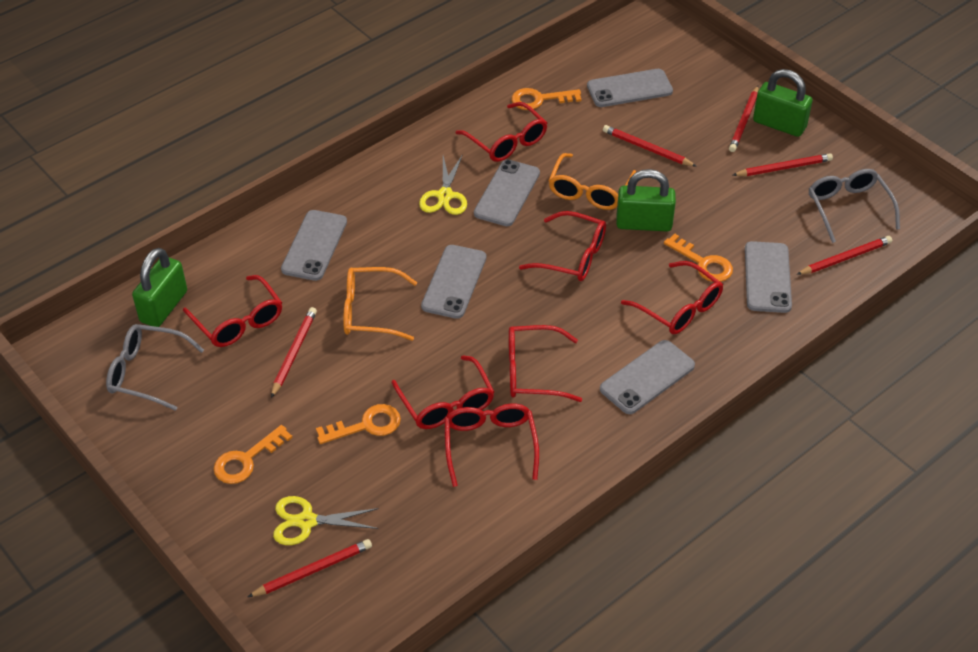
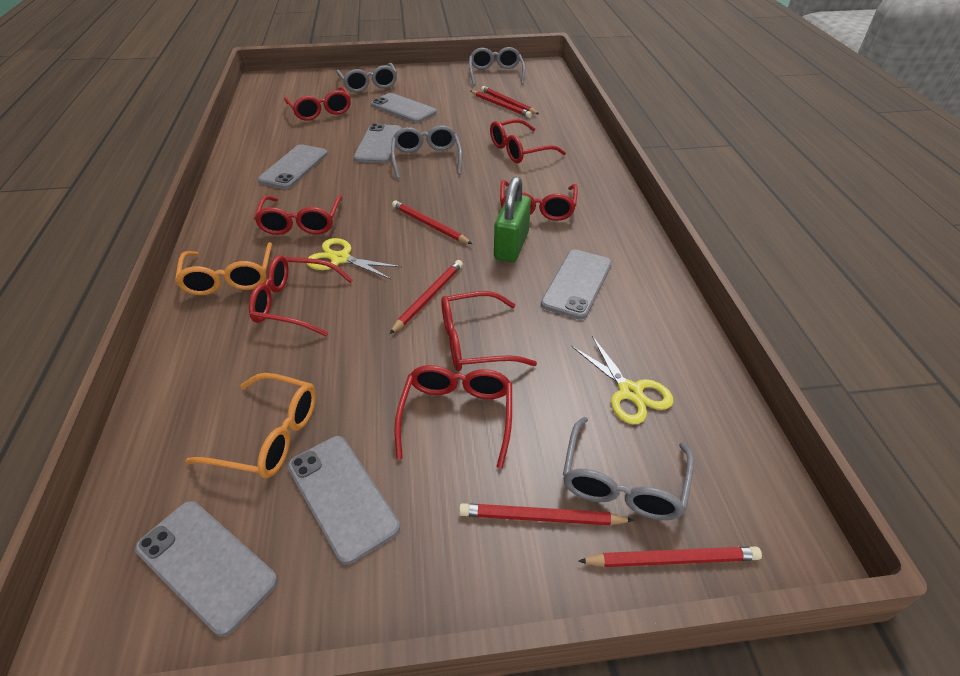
green padlock: 3 -> 1
grey glasses: 2 -> 4
orange key: 4 -> 0

